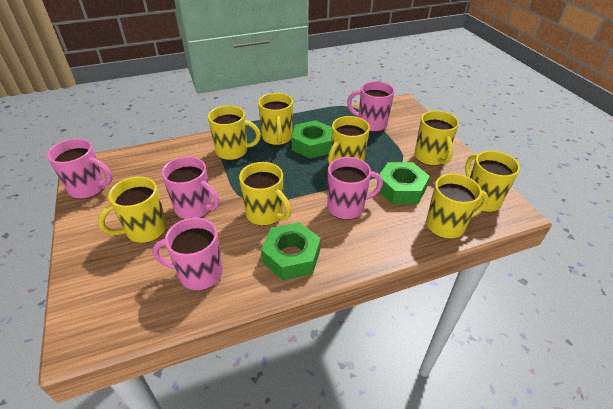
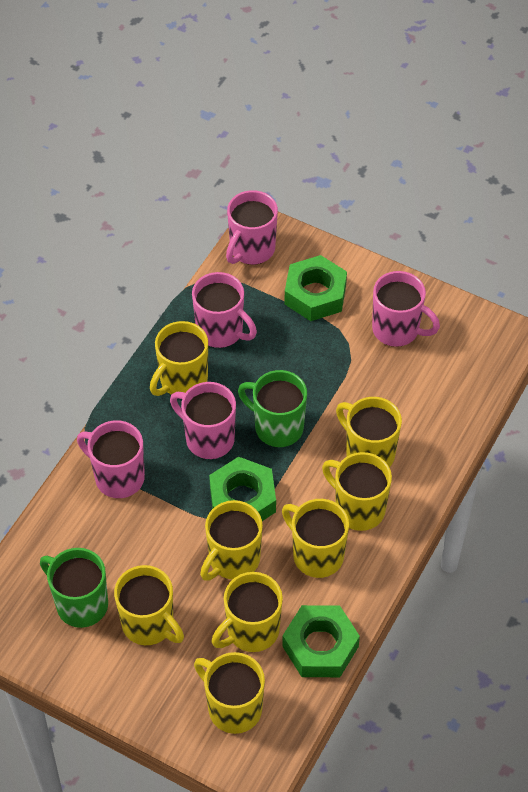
green mug: 0 -> 2

